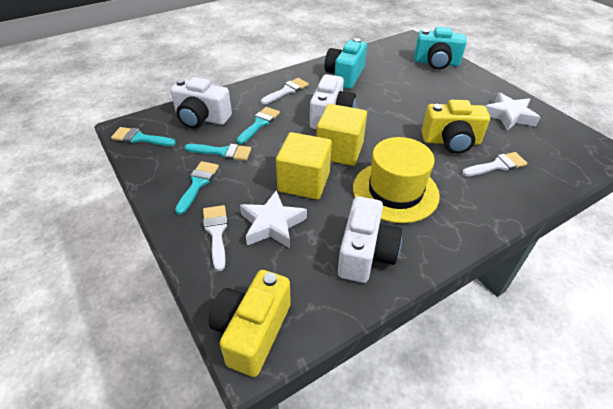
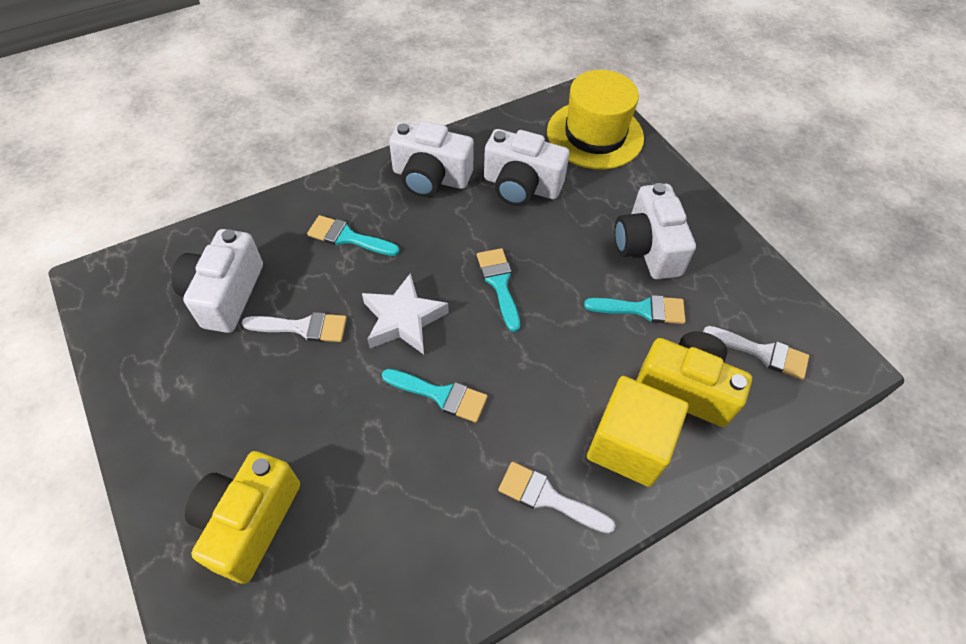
turquoise camera: 2 -> 0
white camera: 3 -> 4
white star: 2 -> 1
yellow cube: 2 -> 1

